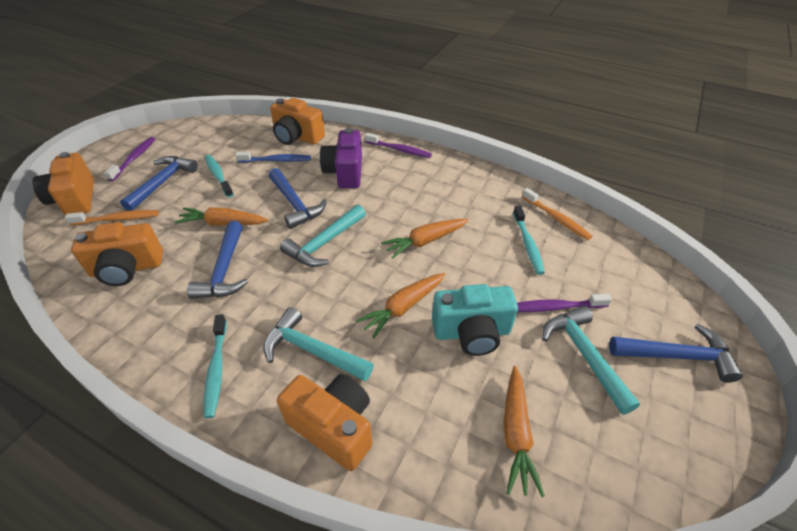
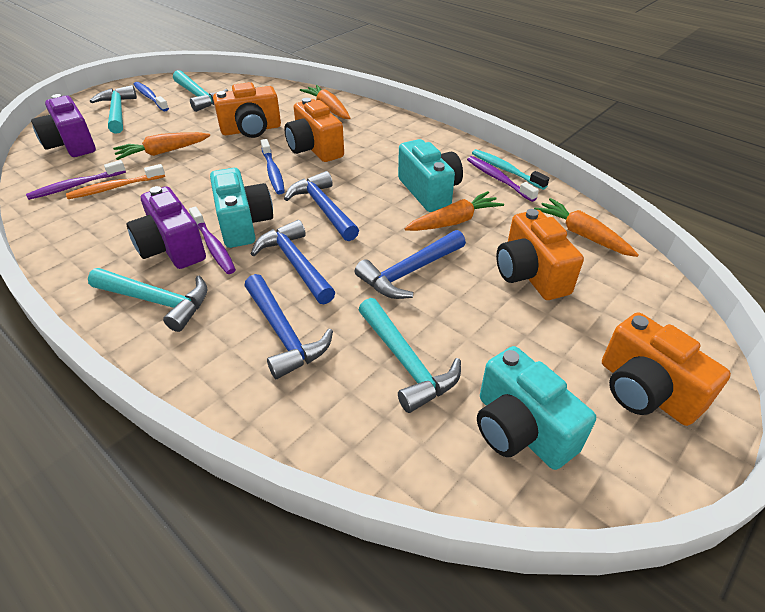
blue toothbrush: 1 -> 2
orange toothbrush: 2 -> 1
purple camera: 1 -> 2
turquoise camera: 1 -> 3
turquoise hammer: 3 -> 4
turquoise toothbrush: 3 -> 1

